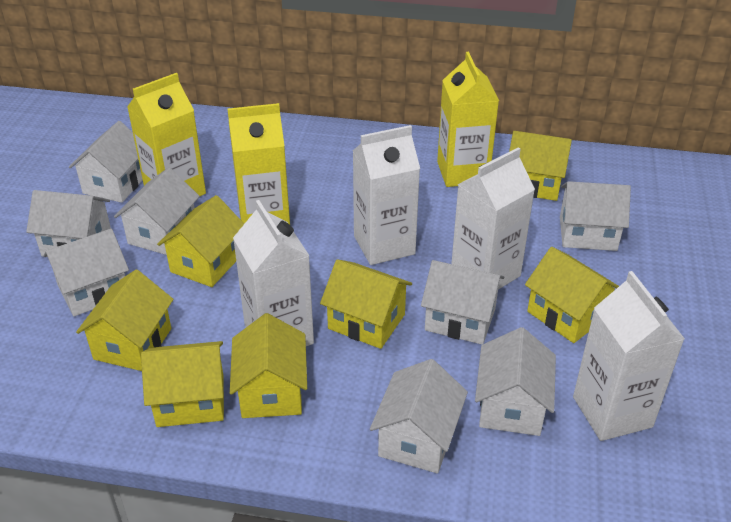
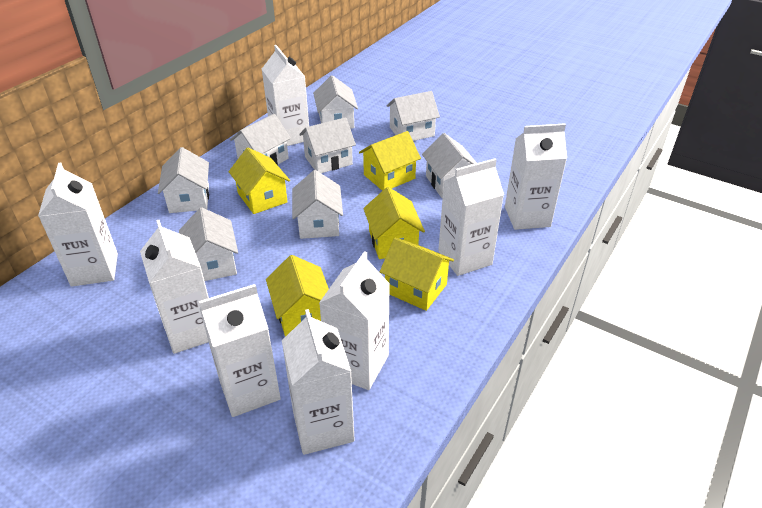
white carton: 4 -> 8
yellow carton: 3 -> 0
yellow house: 7 -> 5

